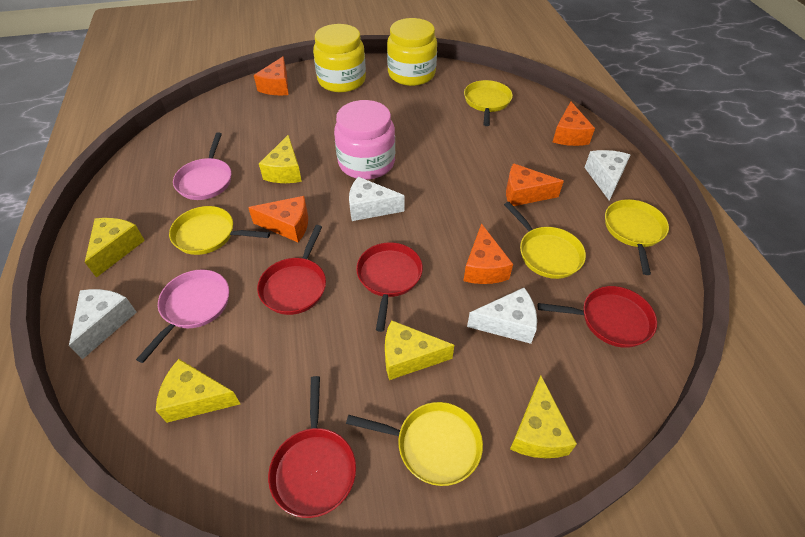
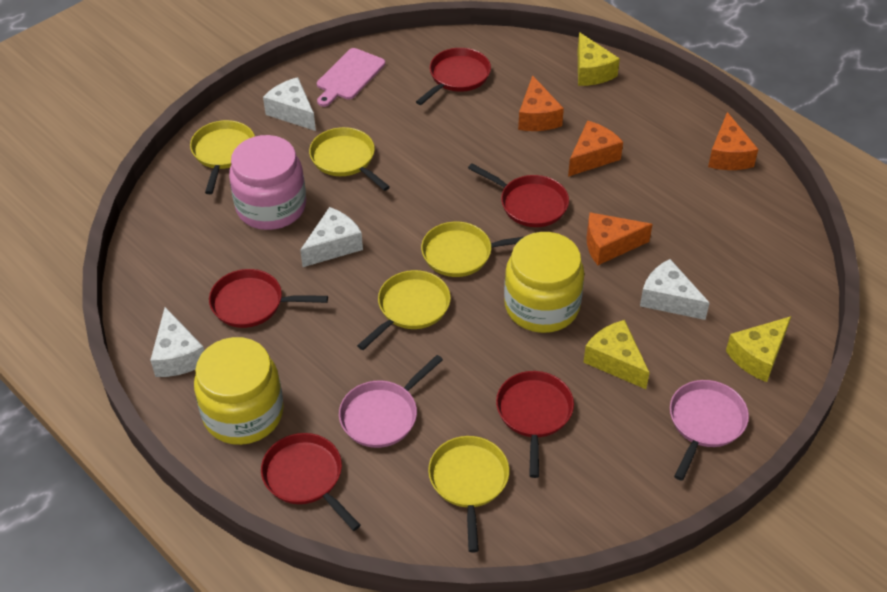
orange cheese: 5 -> 4
pink cutting board: 0 -> 1
red pan: 4 -> 5
yellow cheese: 5 -> 3

